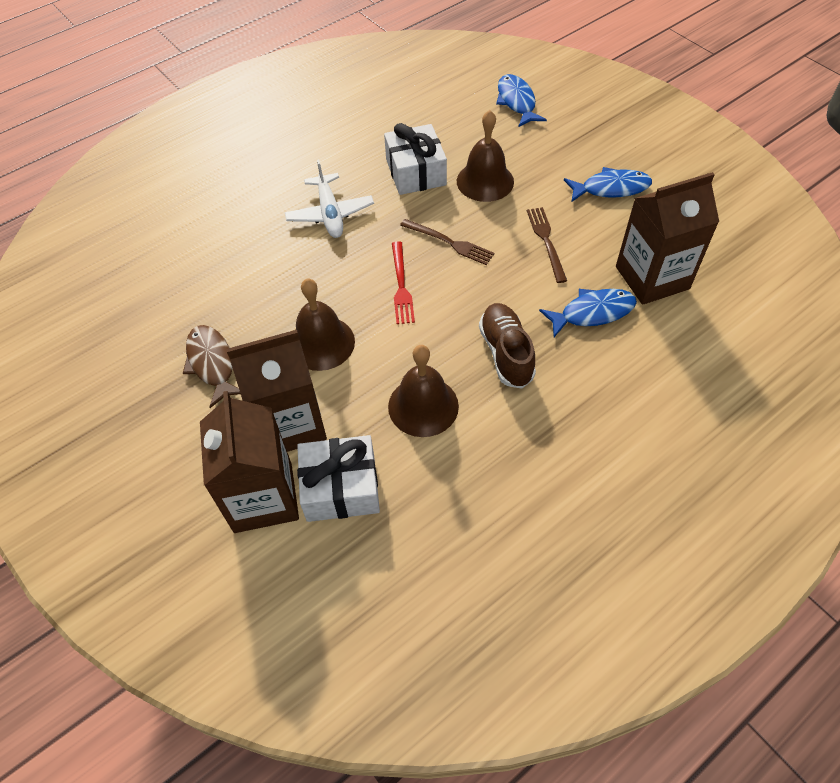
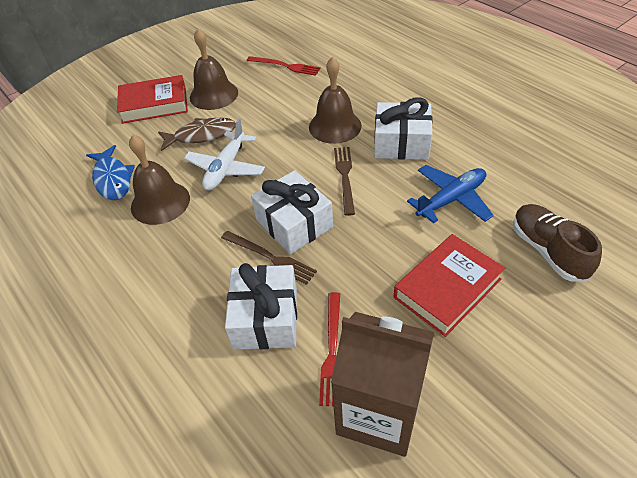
blue fish: 3 -> 1
blue plane: 0 -> 1
brown carton: 3 -> 1
red book: 0 -> 2
red fork: 1 -> 2
white gift: 2 -> 3

